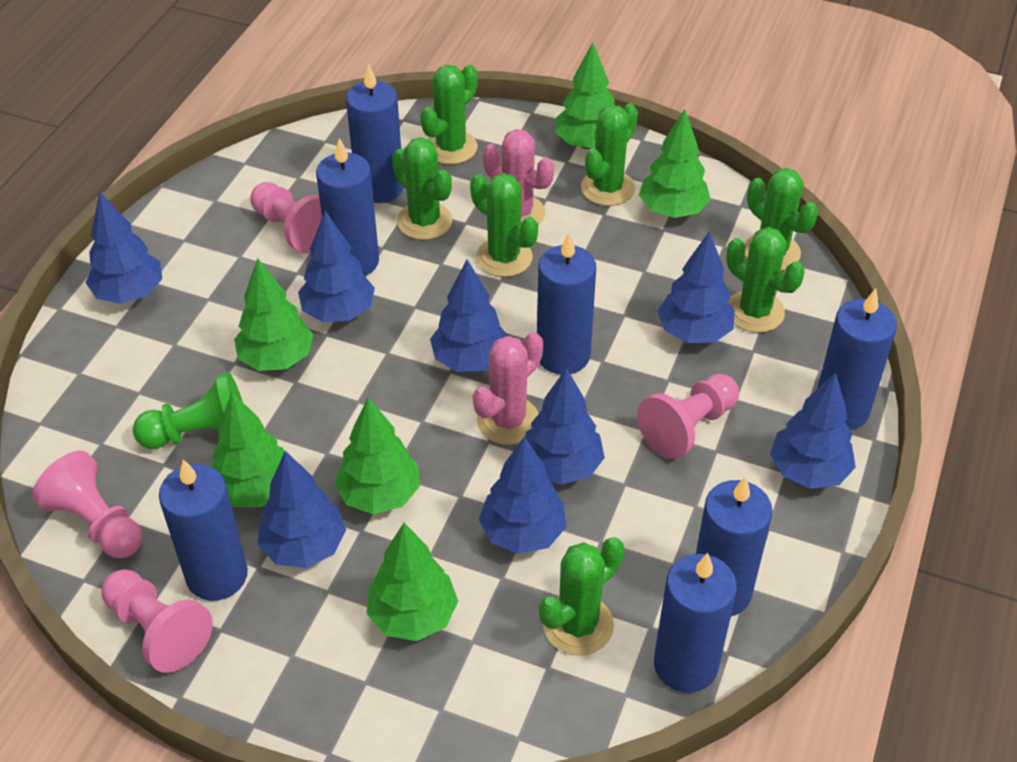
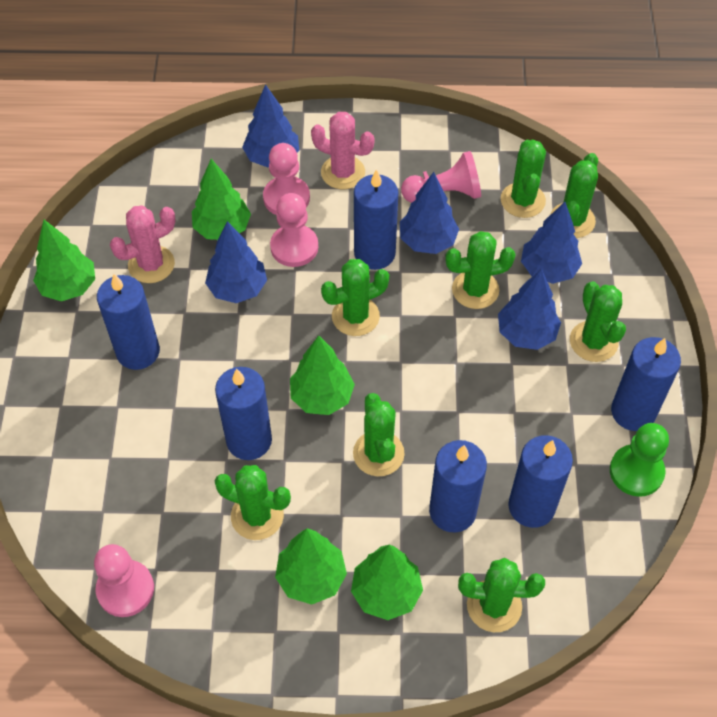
blue candle: 7 -> 6
blue tree: 8 -> 5
green cactus: 7 -> 8
green tree: 6 -> 5

